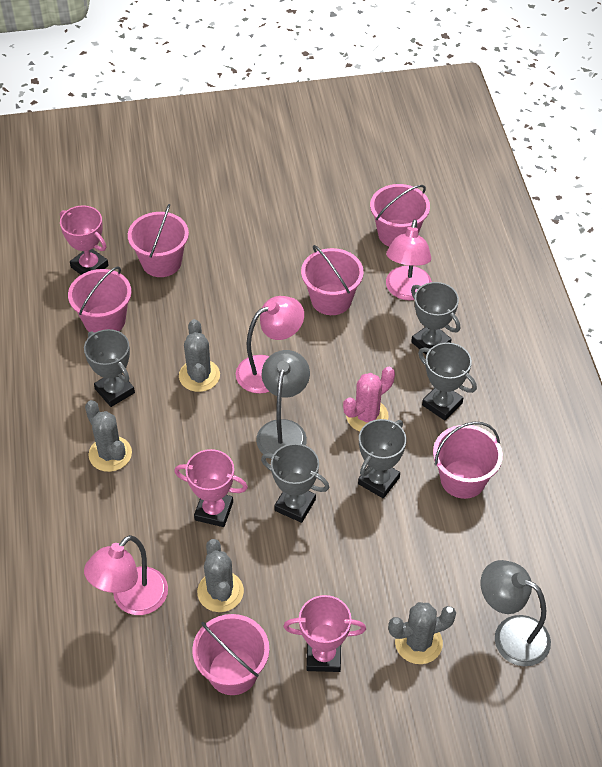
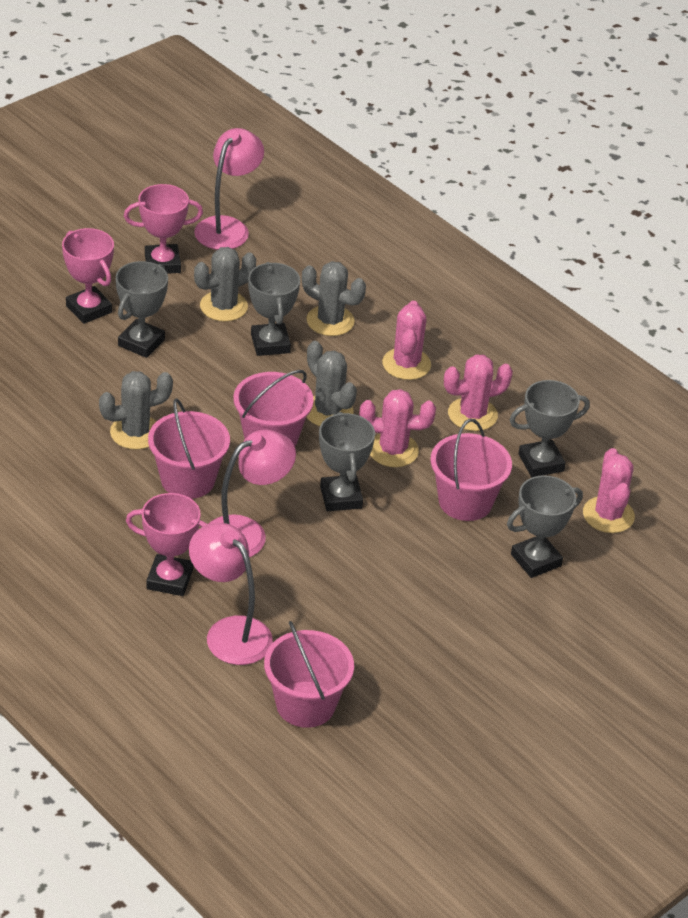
grey lamp: 2 -> 0
pink bucket: 6 -> 4
pink cactus: 1 -> 4

